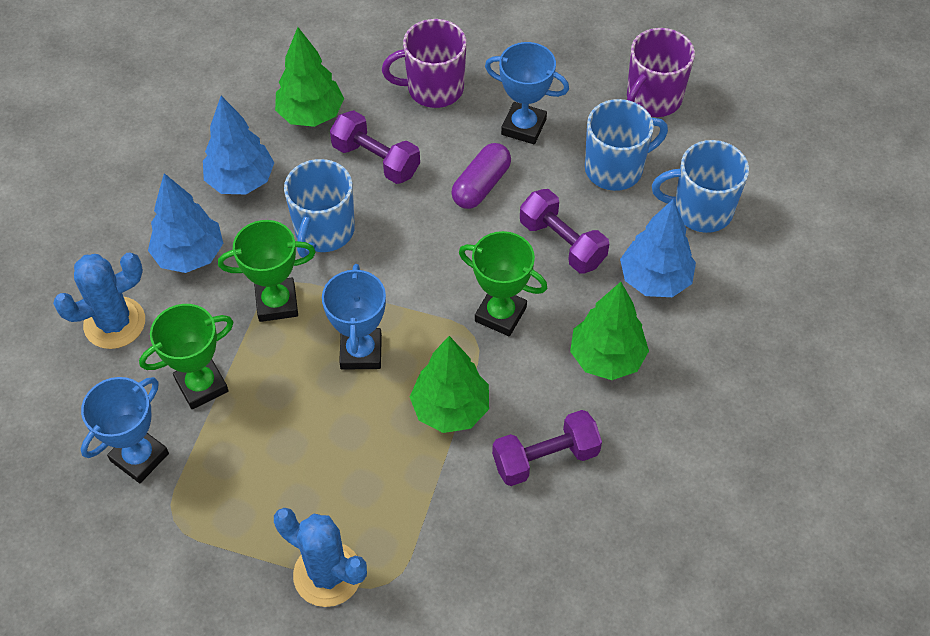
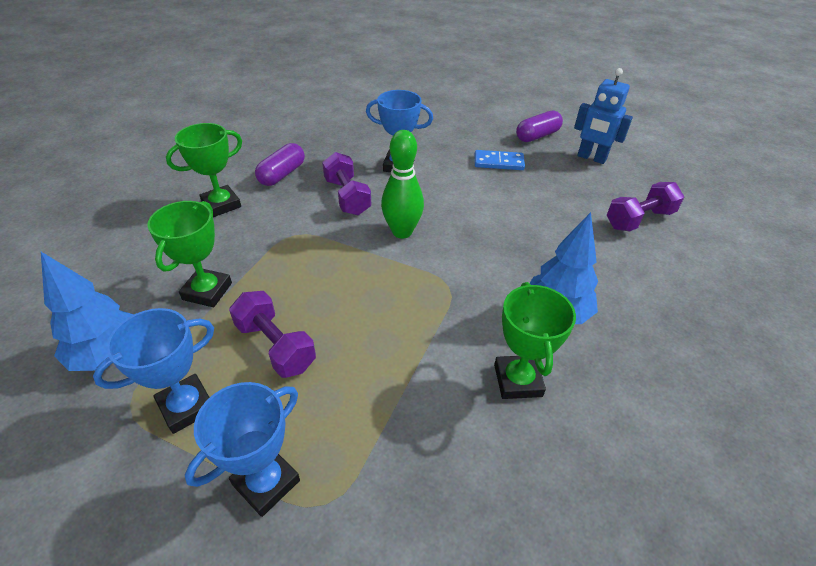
blue cactus: 2 -> 0
blue domino: 0 -> 1
blue mug: 3 -> 0
blue robot: 0 -> 1
blue tree: 3 -> 2
green bowling pin: 0 -> 1
green tree: 3 -> 0
purple capsule: 1 -> 2
purple mug: 2 -> 0

